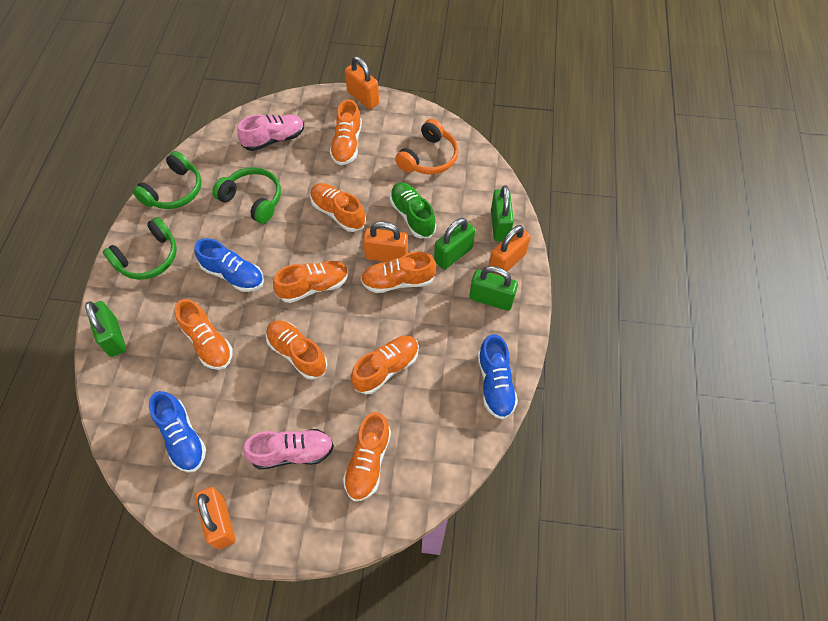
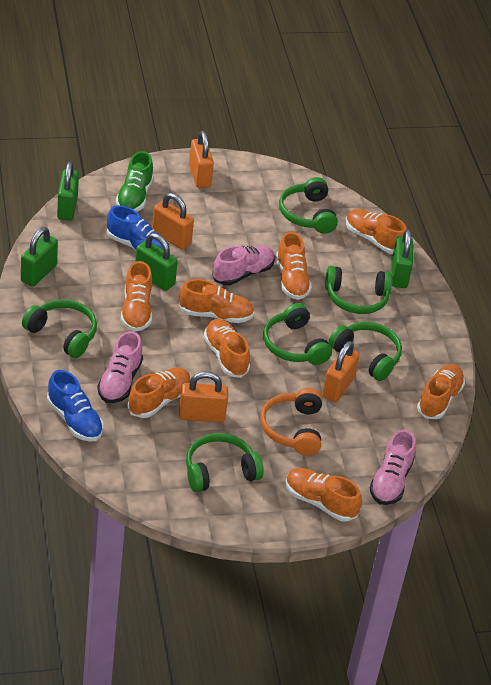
blue shoe: 3 -> 2
green headphones: 3 -> 6
pink shoe: 2 -> 3

